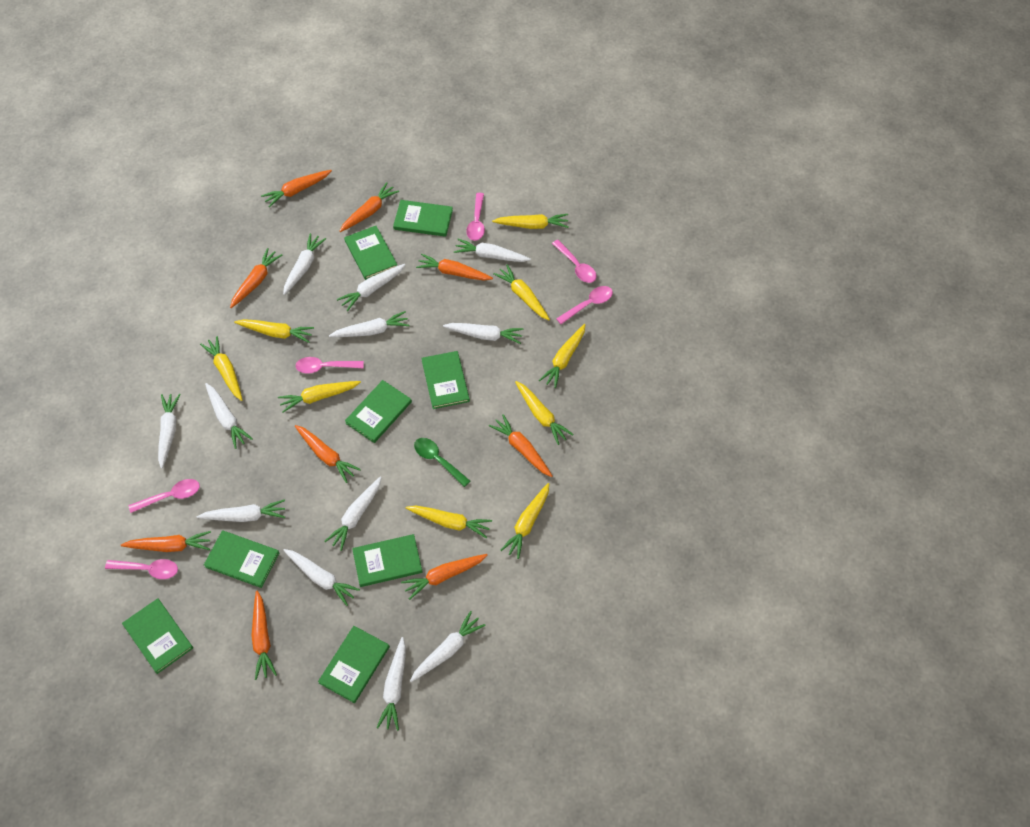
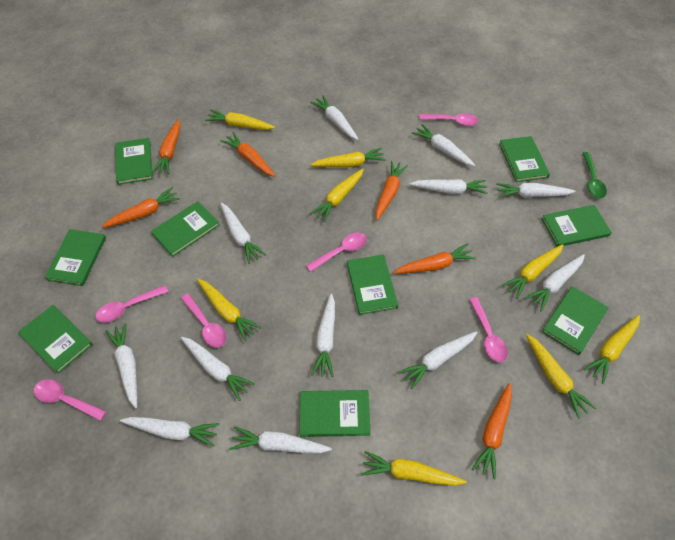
green book: 8 -> 9
orange carrot: 9 -> 6
yellow carrot: 9 -> 8

